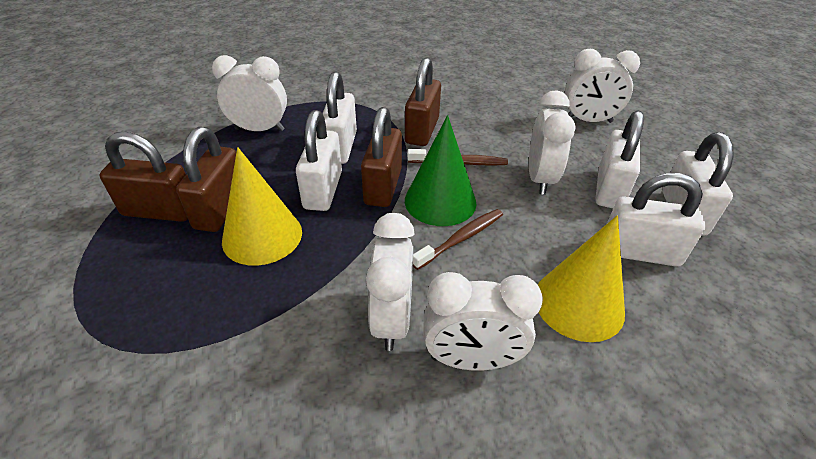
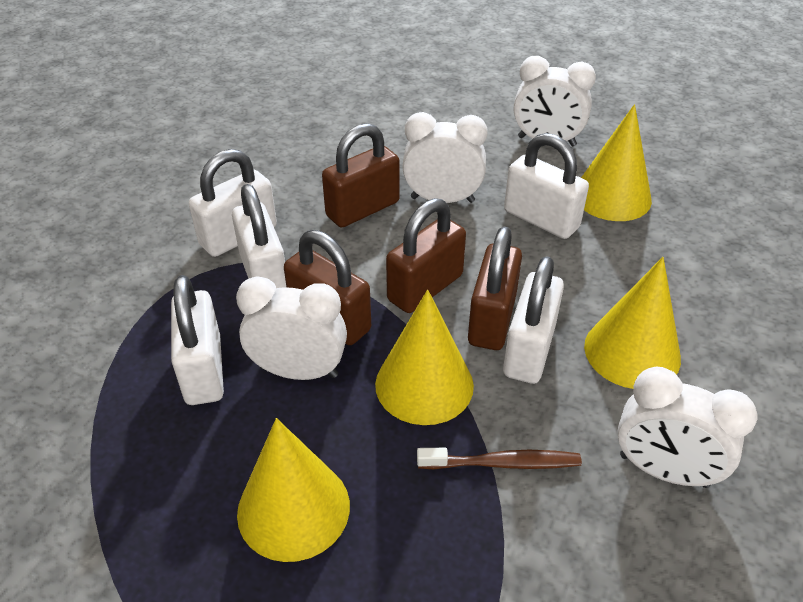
brown toothbrush: 2 -> 1
green cone: 1 -> 0
white clock: 5 -> 4
yellow cone: 2 -> 4

